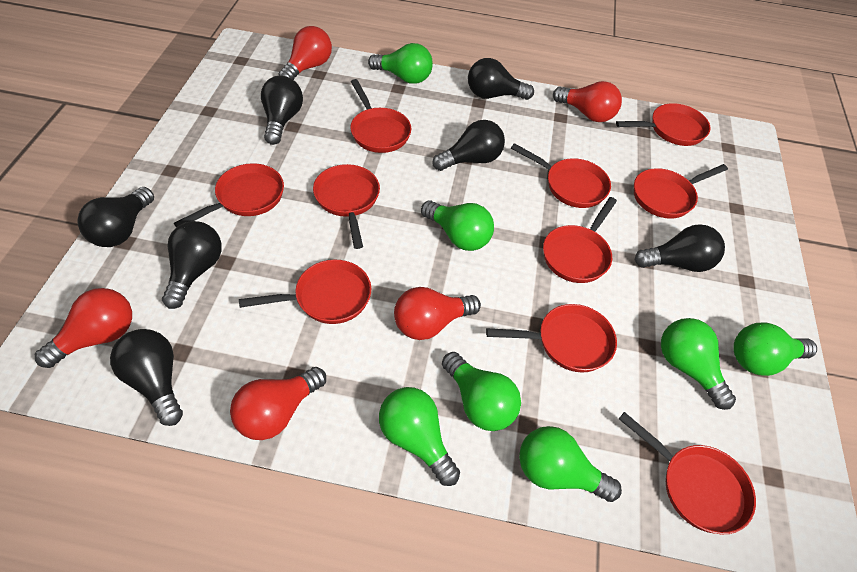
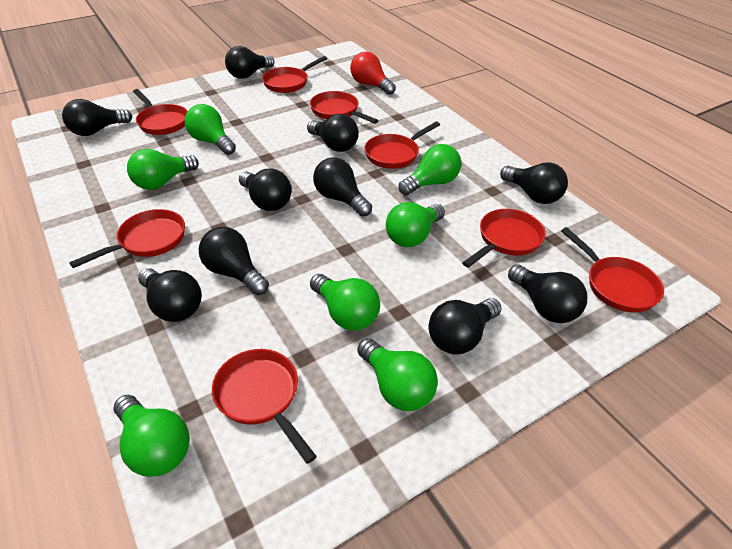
black light bulb: 7 -> 10
red light bulb: 5 -> 1
red pan: 10 -> 8

